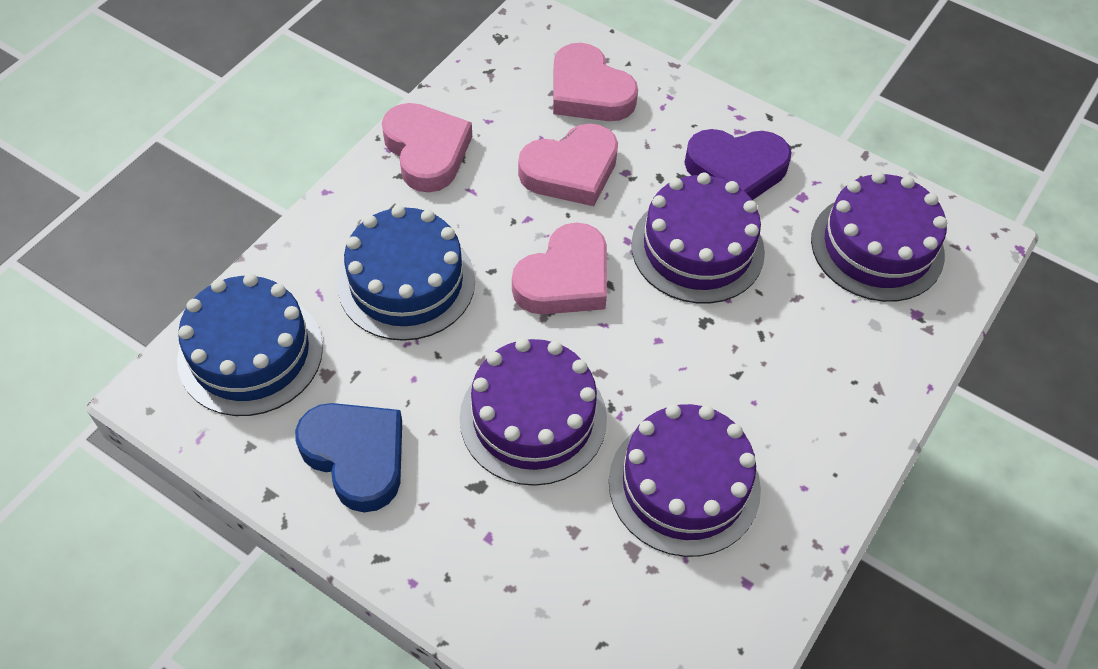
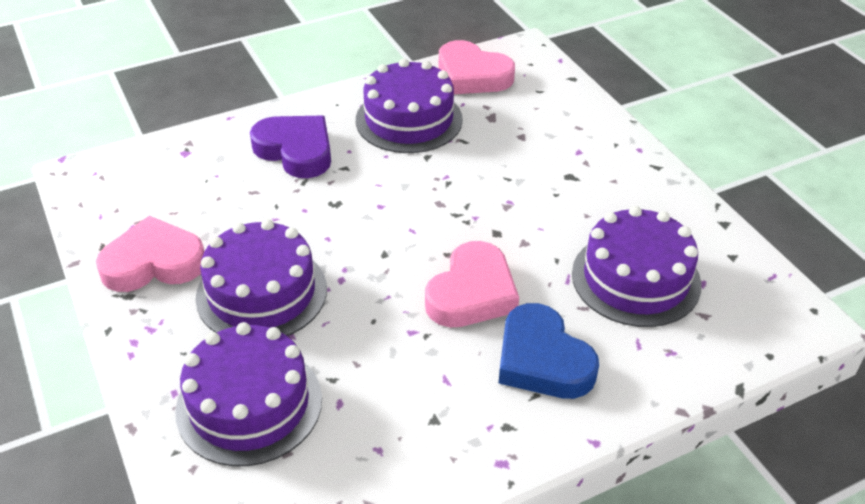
blue cake: 2 -> 0
pink heart: 4 -> 3

